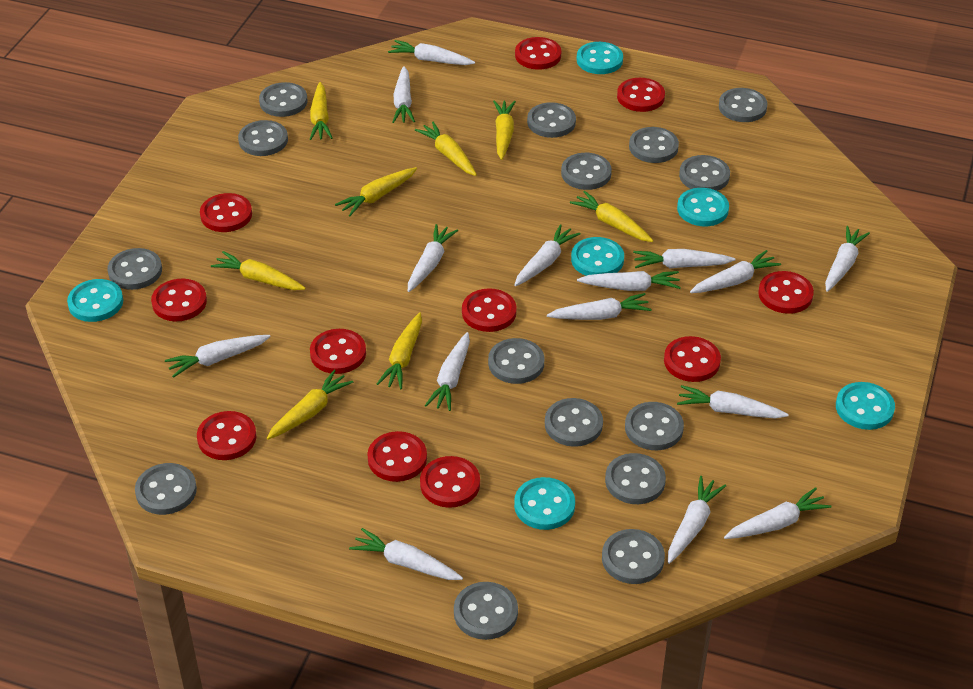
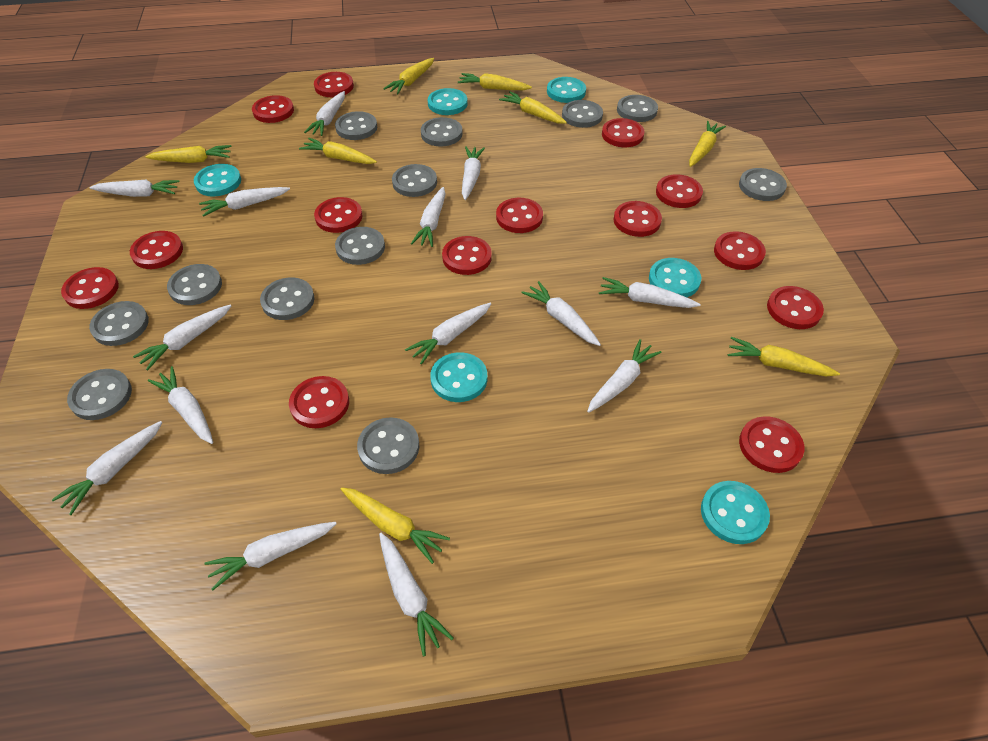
grey button: 15 -> 12
red button: 11 -> 14
white carrot: 15 -> 14

